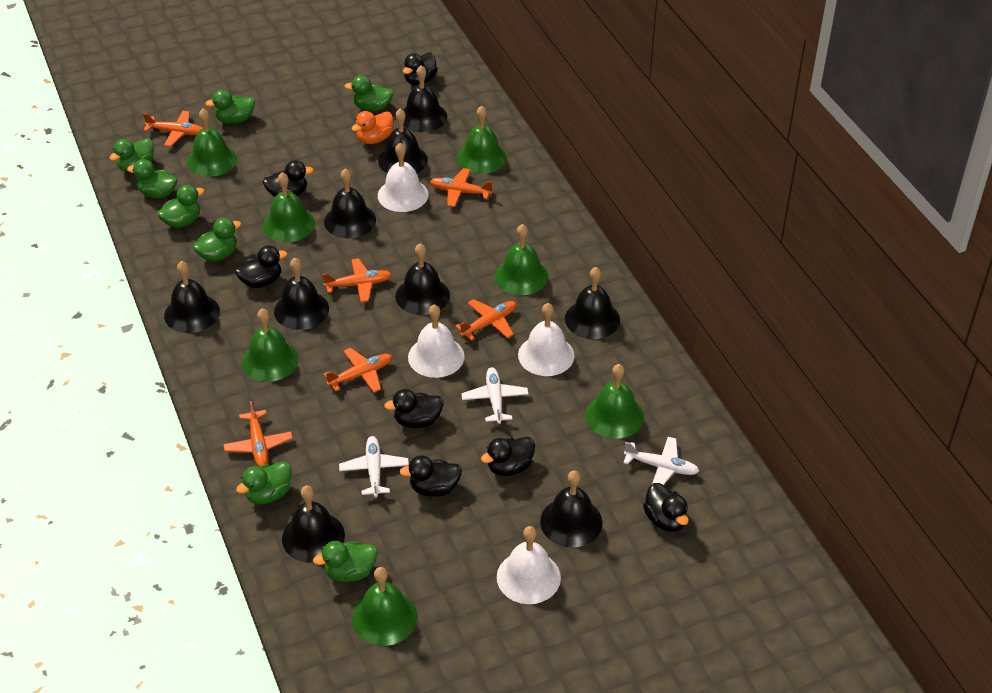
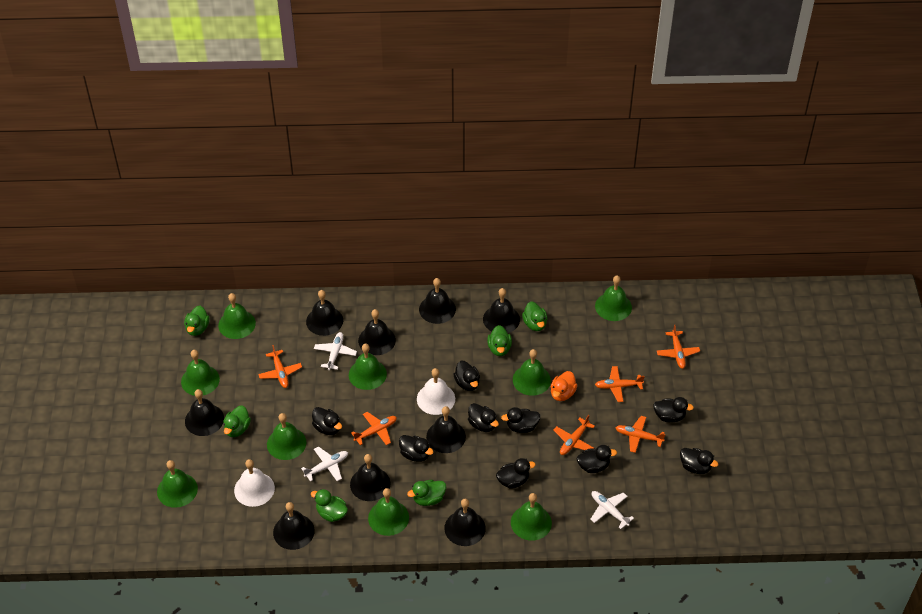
black duck: 7 -> 9
green bell: 7 -> 9
green duck: 8 -> 6
white bell: 4 -> 2

